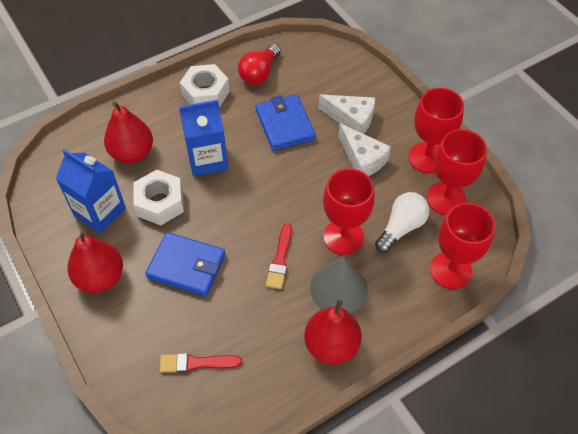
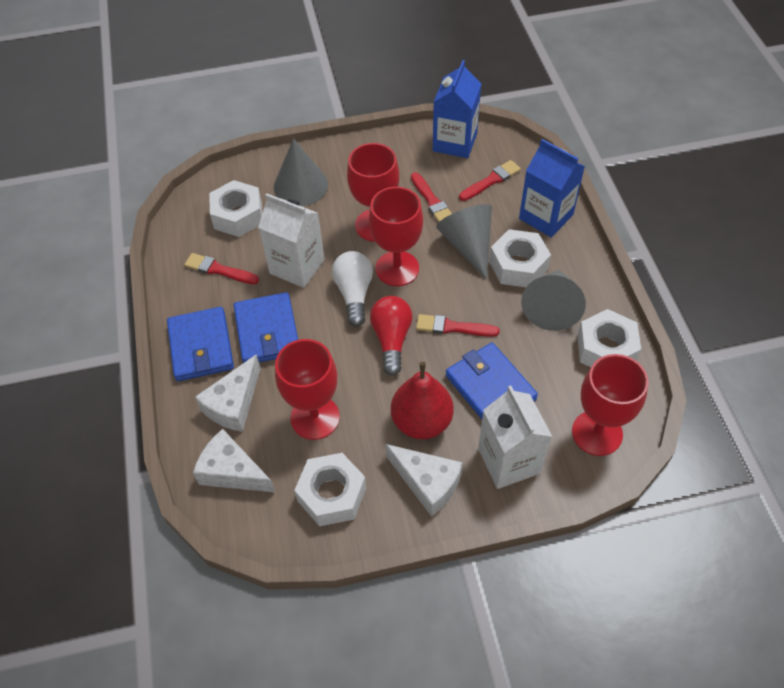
blue wallet: 2 -> 3
grey cone: 1 -> 3
red brush: 2 -> 4
red pear: 3 -> 1
white carton: 0 -> 2
white cheese: 2 -> 3
white nut: 2 -> 4

